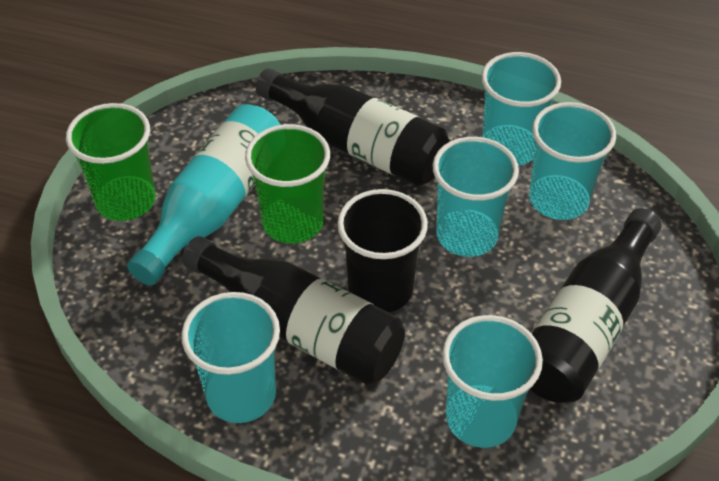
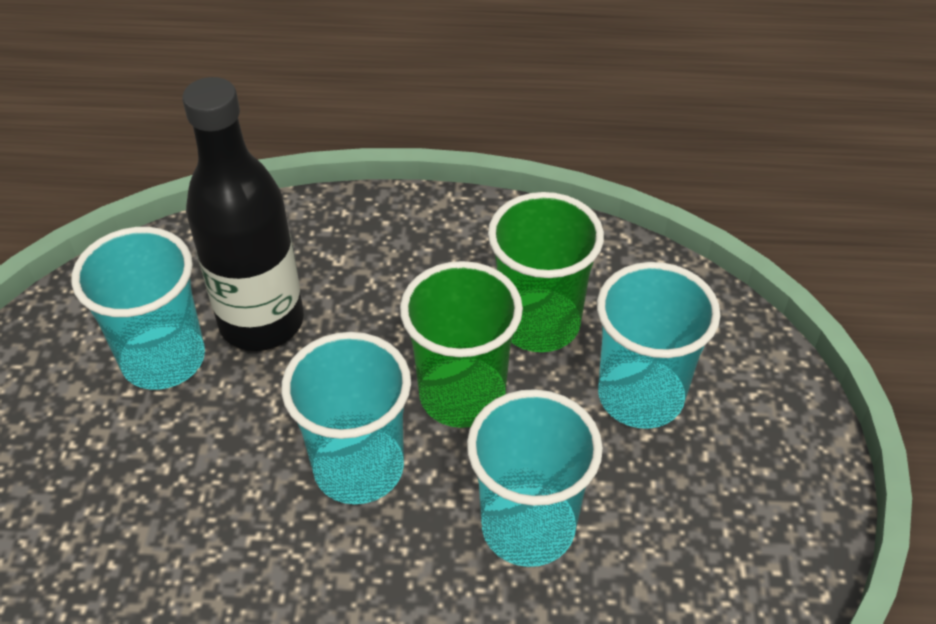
black bottle: 3 -> 1
black cup: 1 -> 0
turquoise bottle: 1 -> 0
turquoise cup: 5 -> 4

